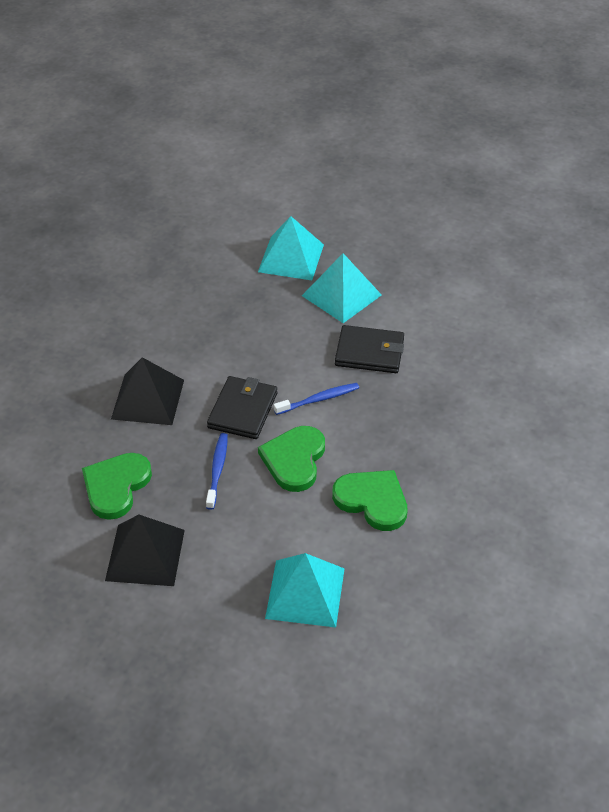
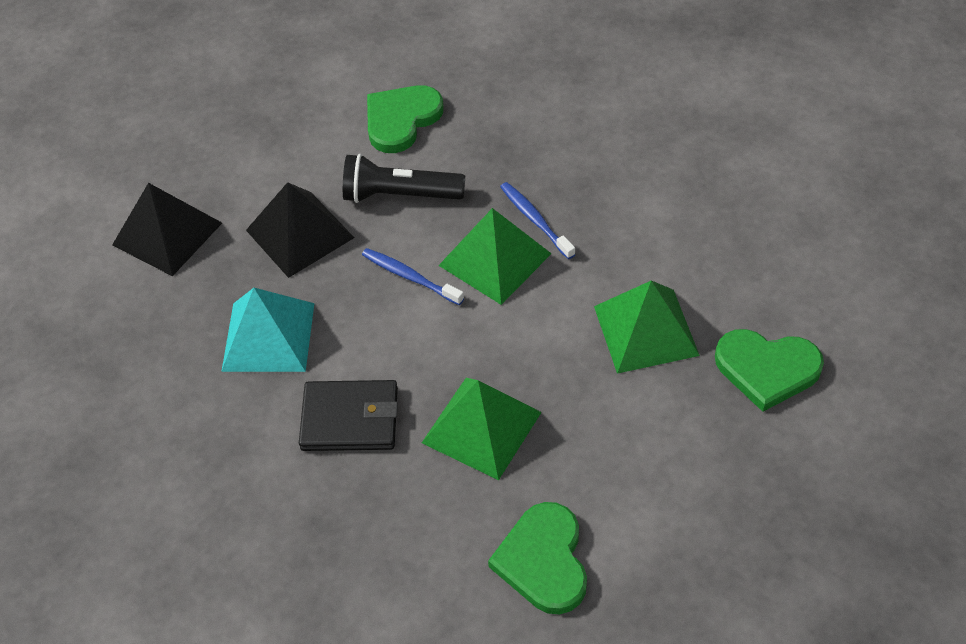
black flashlight: 0 -> 1
black wallet: 2 -> 1
green pyramid: 0 -> 3
turquoise pyramid: 3 -> 1

